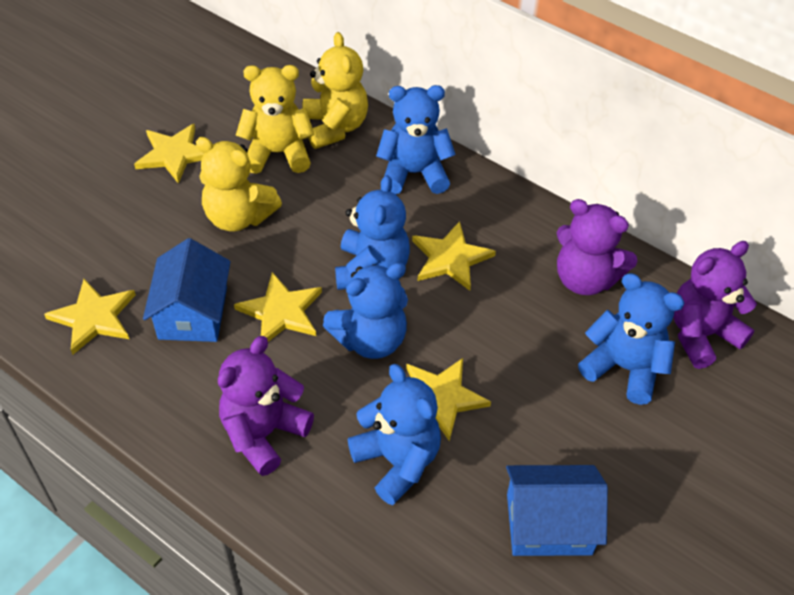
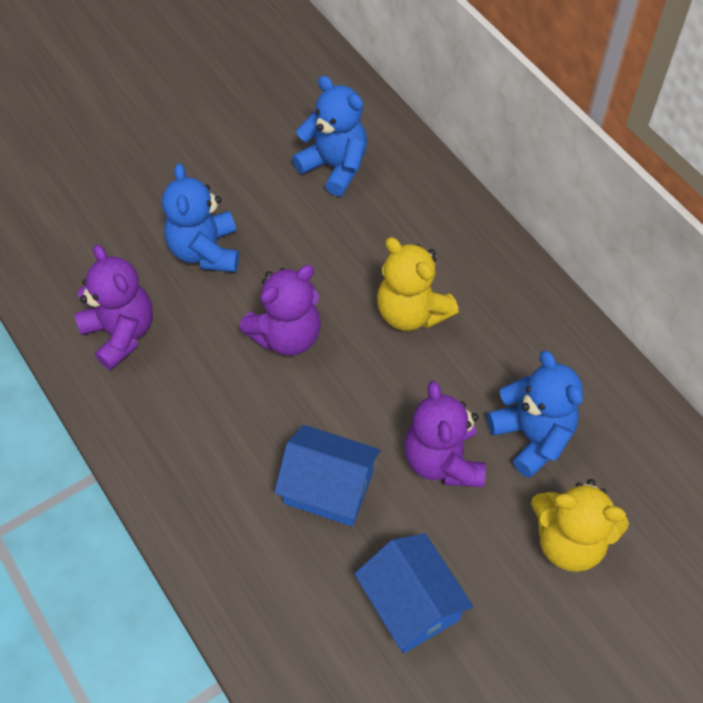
blue teddy bear: 5 -> 3
yellow star: 5 -> 0
yellow teddy bear: 3 -> 2

